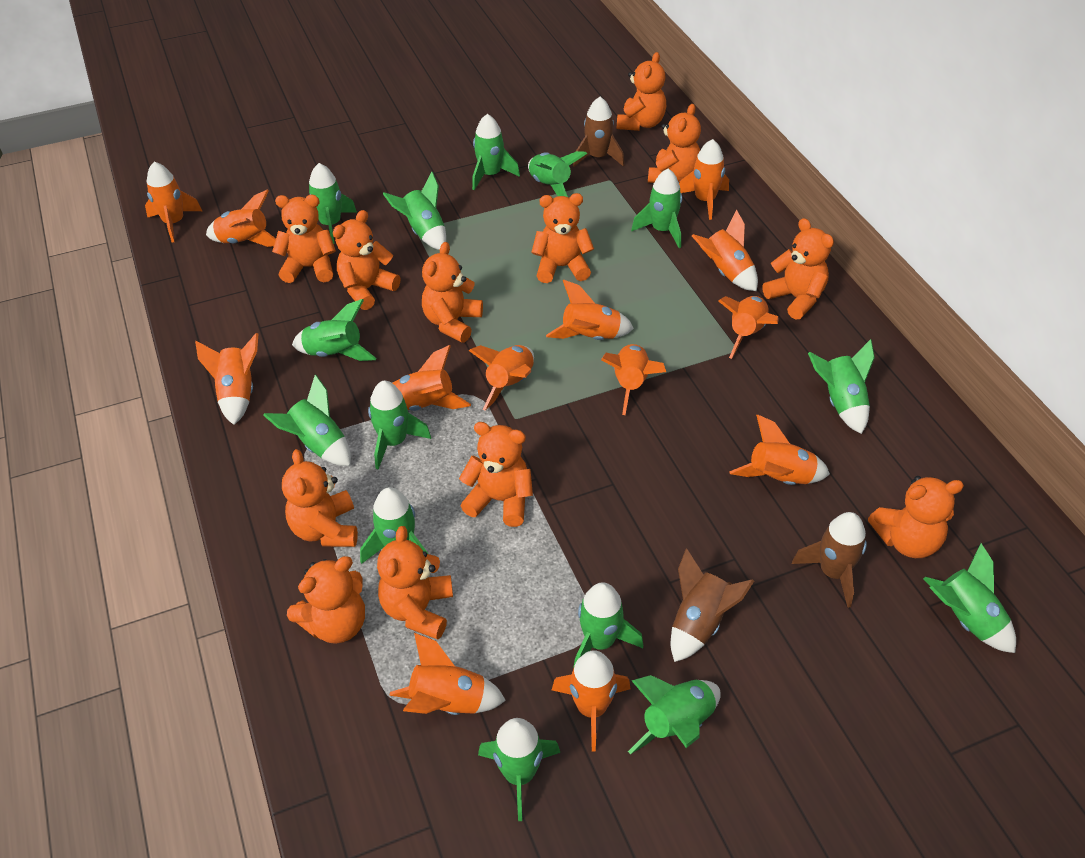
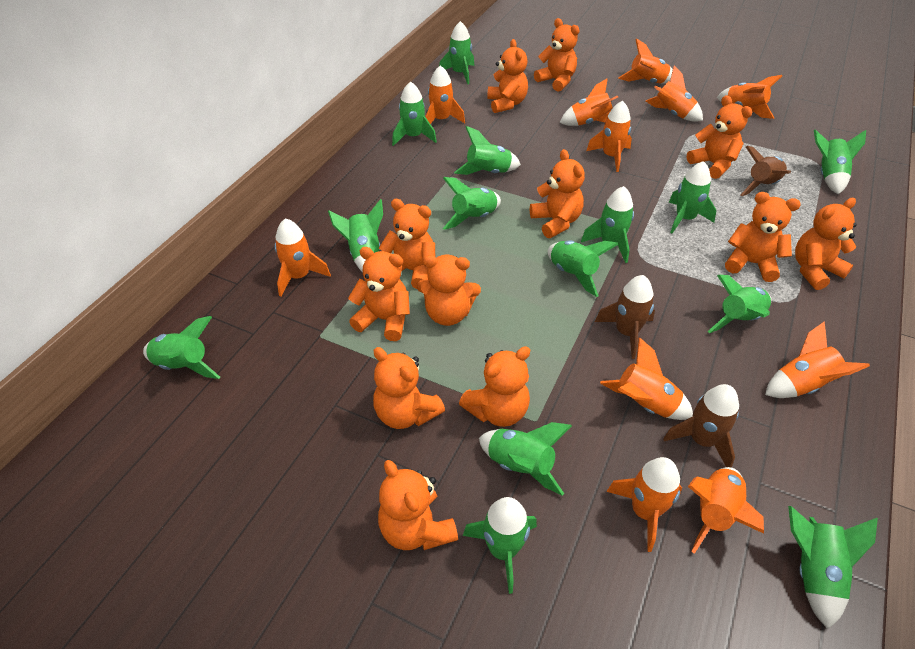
orange rocket: 13 -> 11

